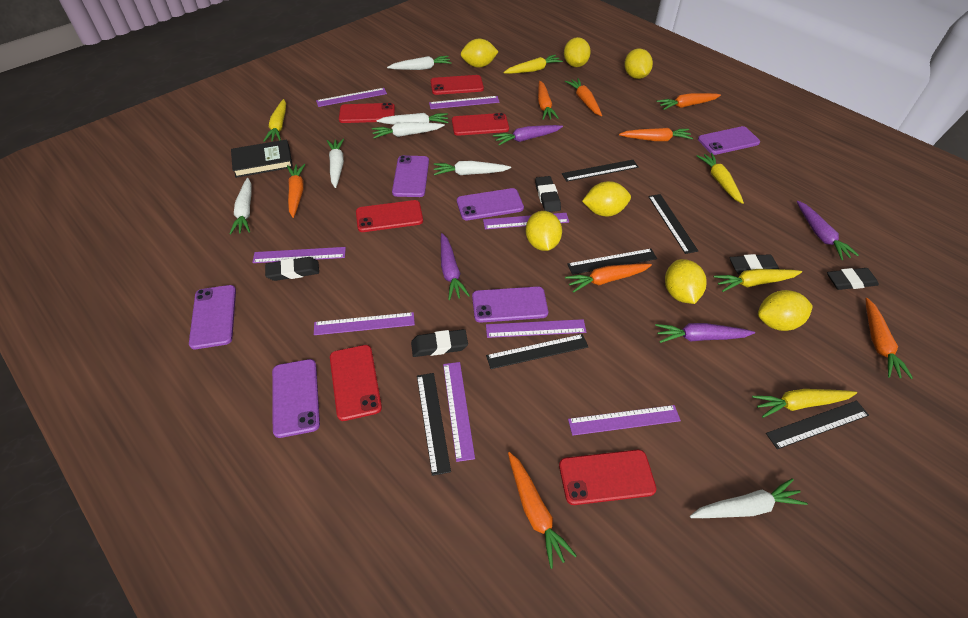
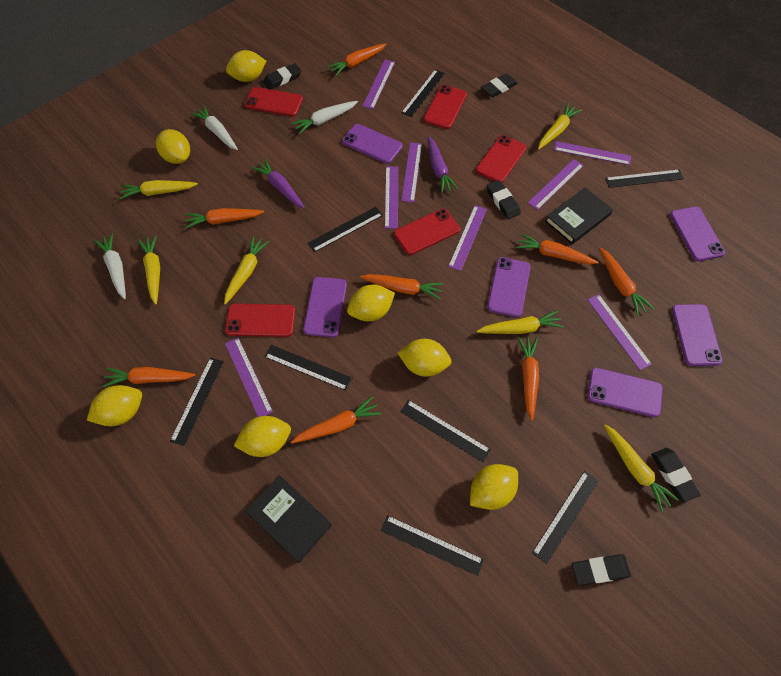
black book: 1 -> 2
black ruler: 6 -> 8
purple carrot: 4 -> 2
red phone: 6 -> 5
white carrot: 7 -> 3
yellow carrot: 5 -> 6

